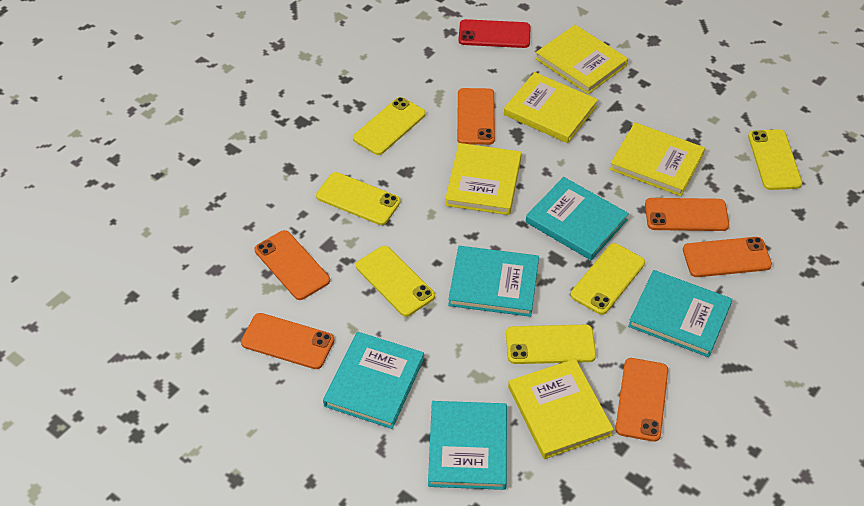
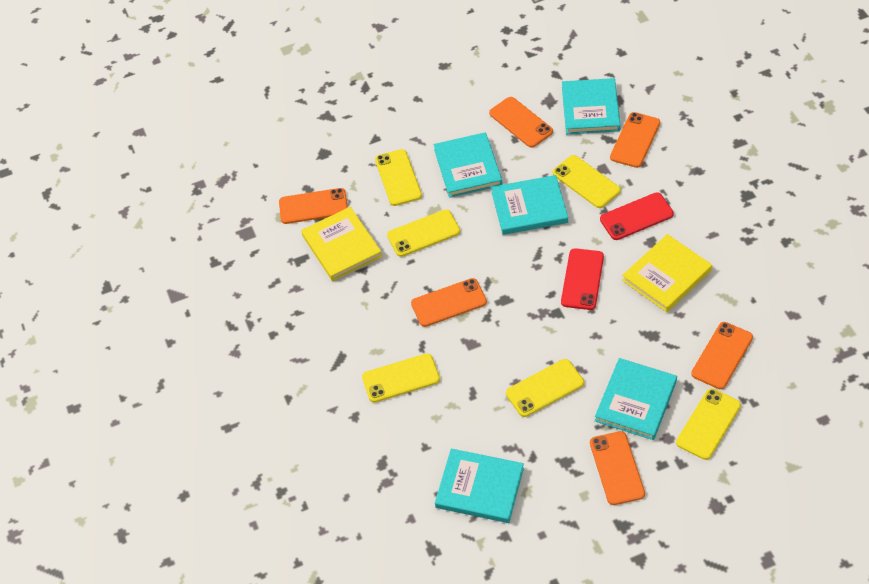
red phone: 1 -> 2
yellow book: 5 -> 2

